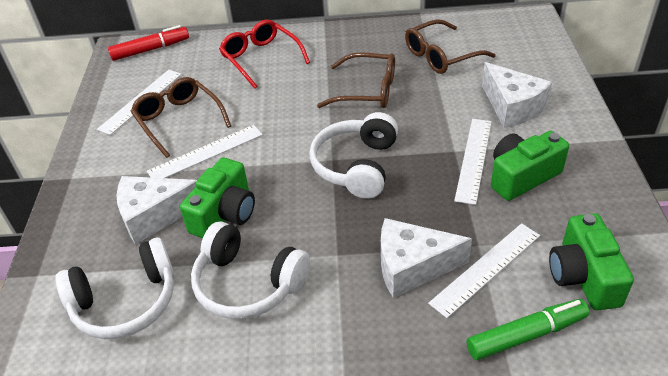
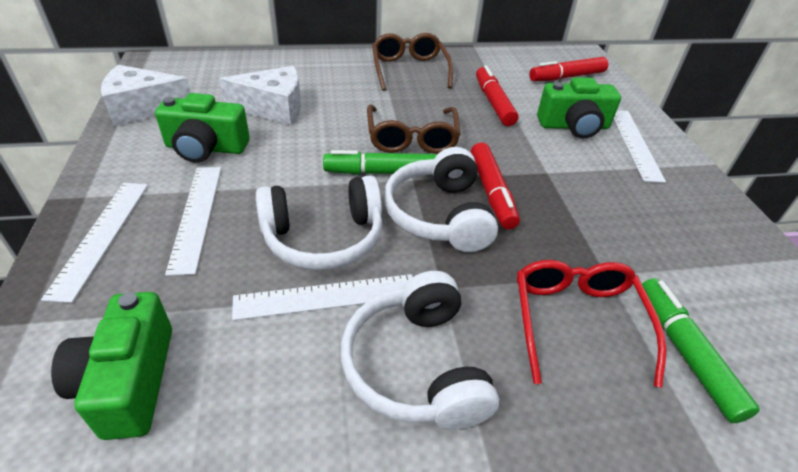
brown glasses: 3 -> 2
green marker: 1 -> 2
red marker: 1 -> 3
white cheese: 3 -> 2

